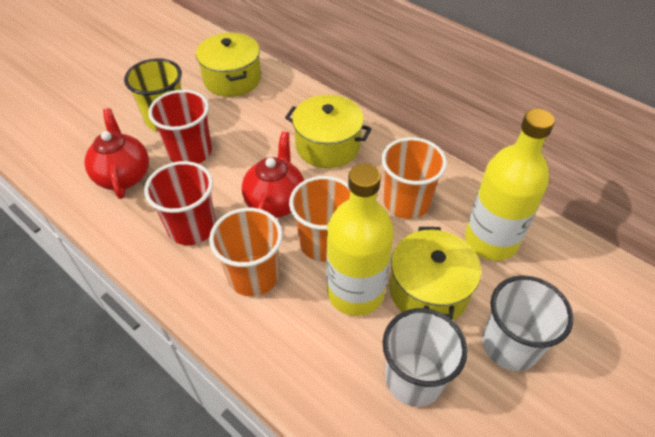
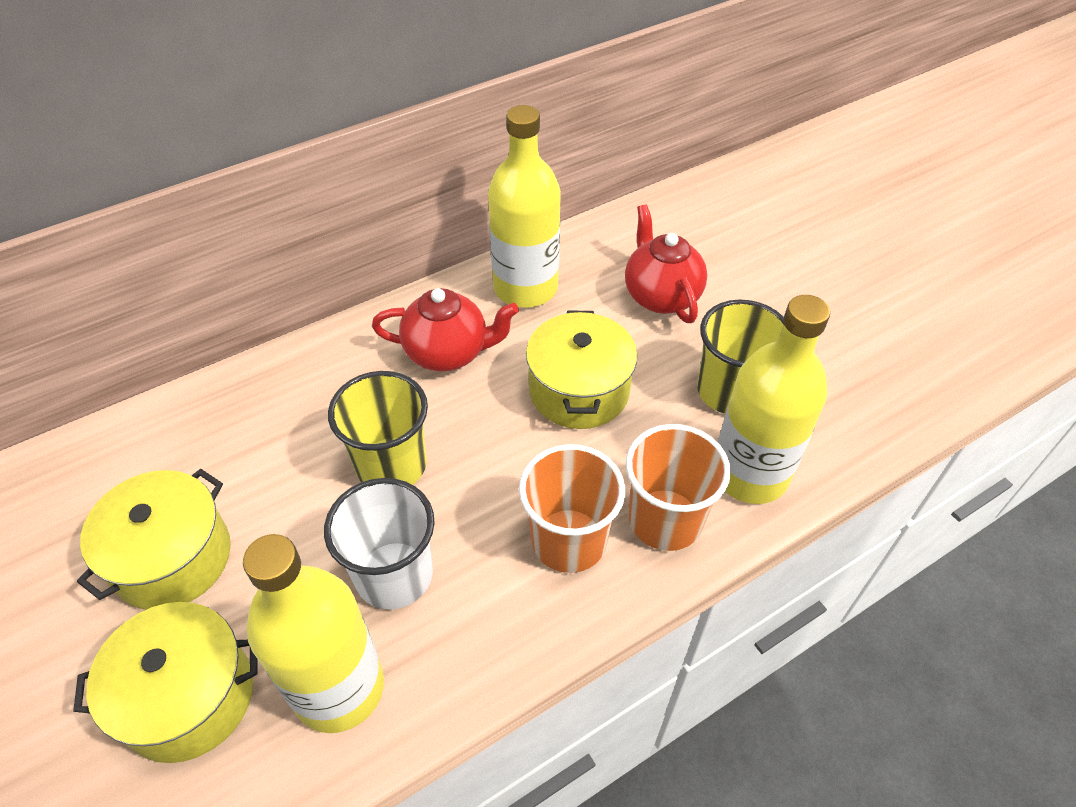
orange cup: 3 -> 2
red cup: 2 -> 0
white cup: 2 -> 1
yellow bottle: 2 -> 3
yellow cup: 1 -> 2

